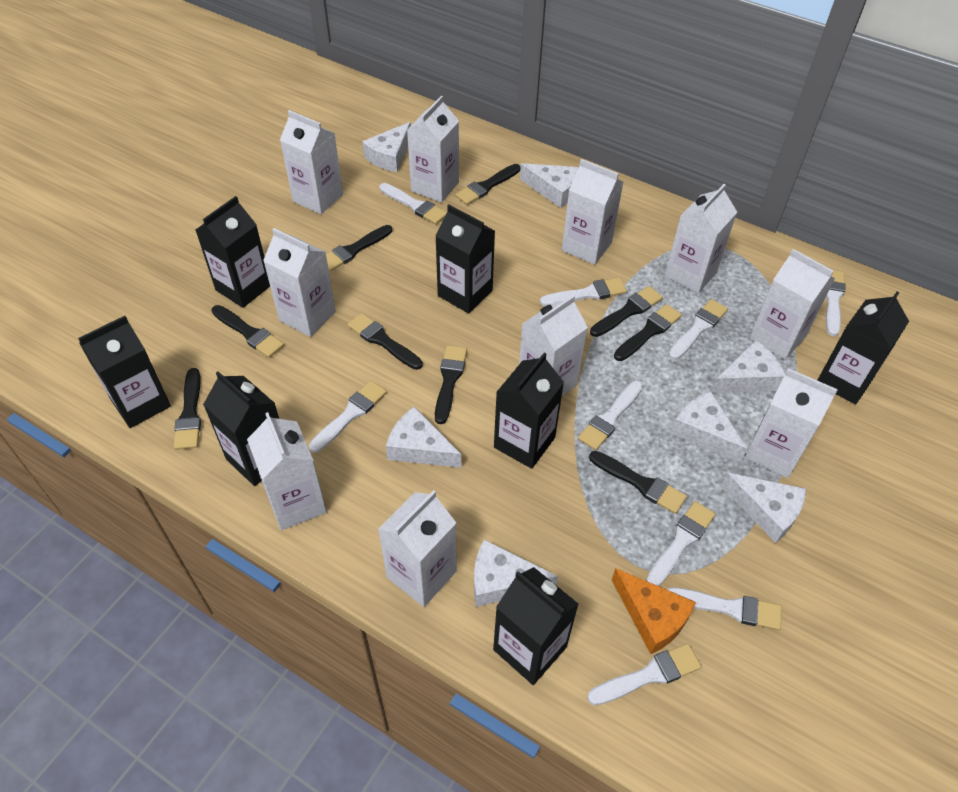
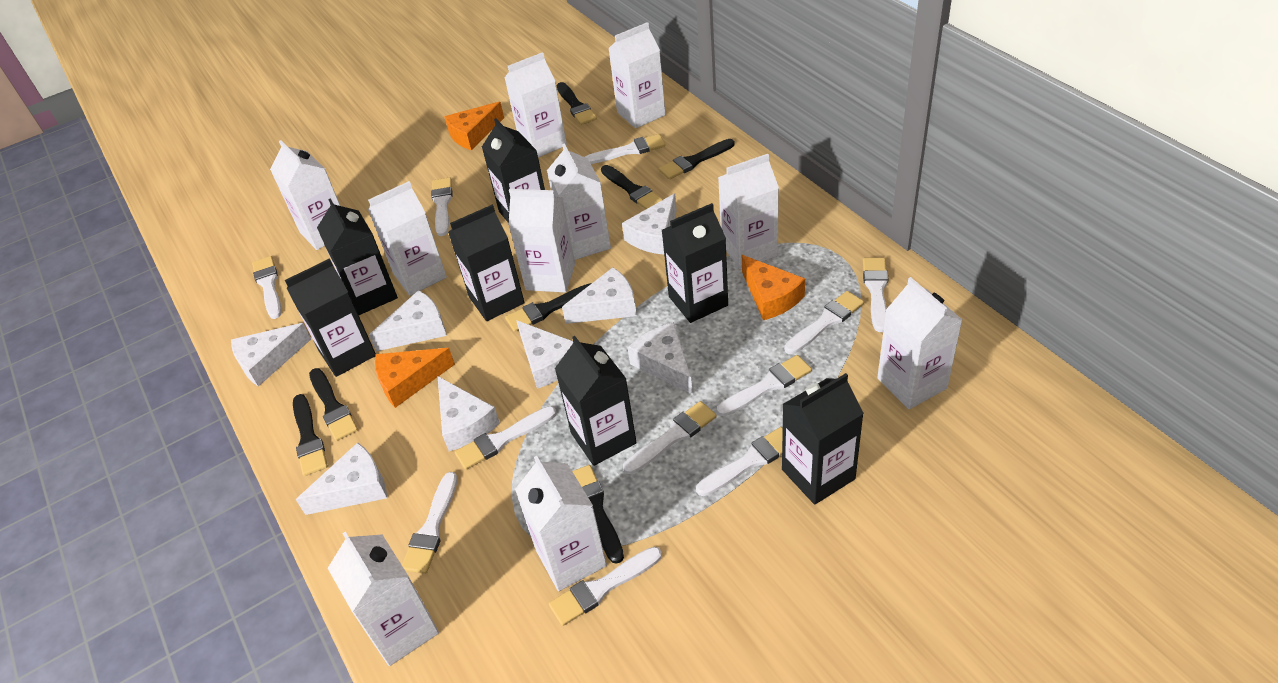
black brush: 9 -> 7
orange cheese: 1 -> 3
white brush: 9 -> 11
white cheese: 7 -> 8

